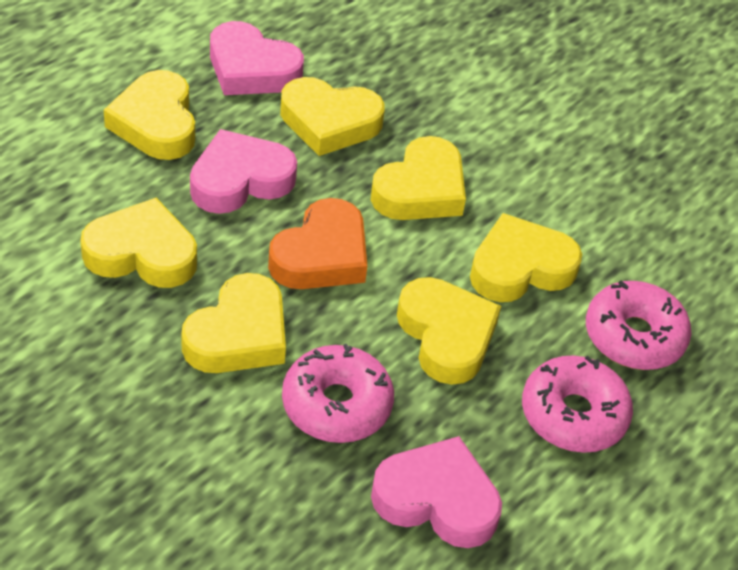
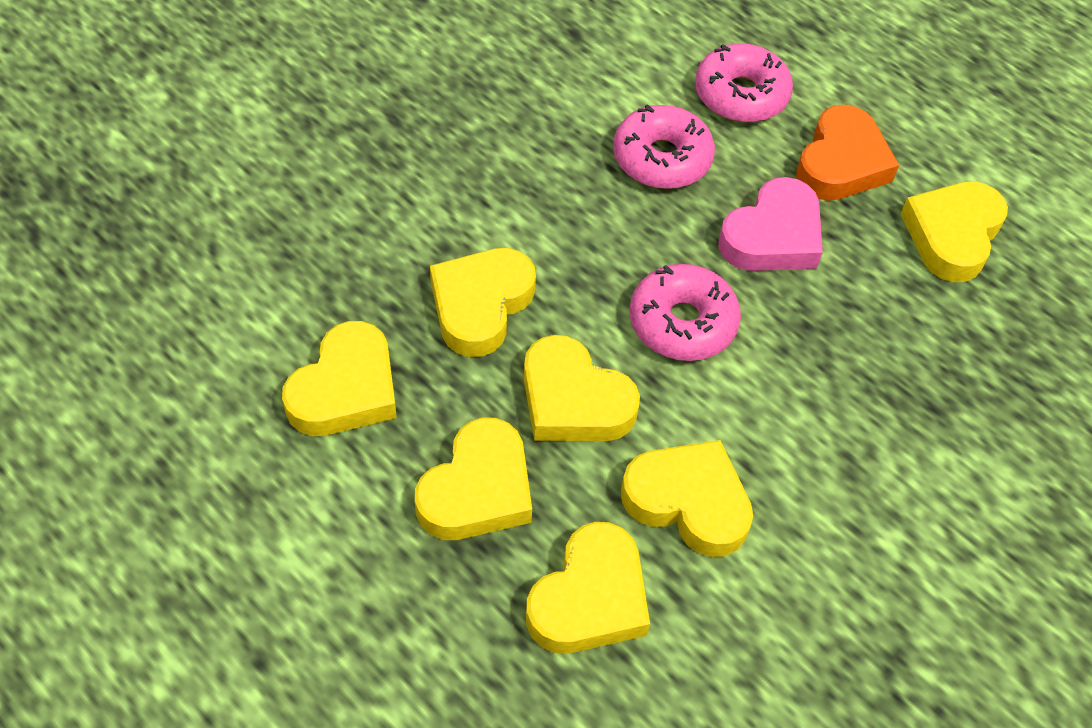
pink heart: 3 -> 1

